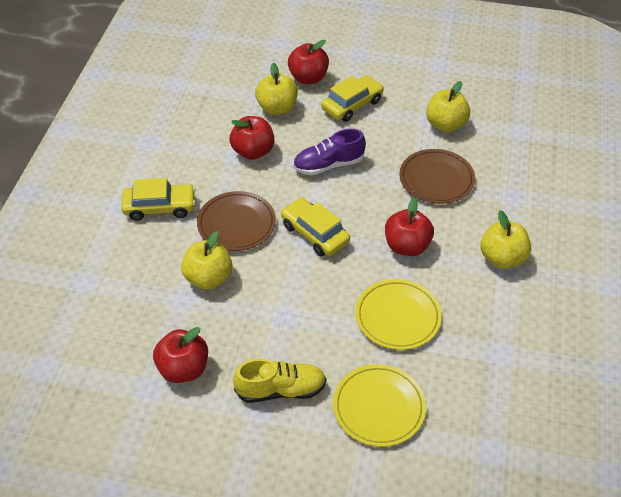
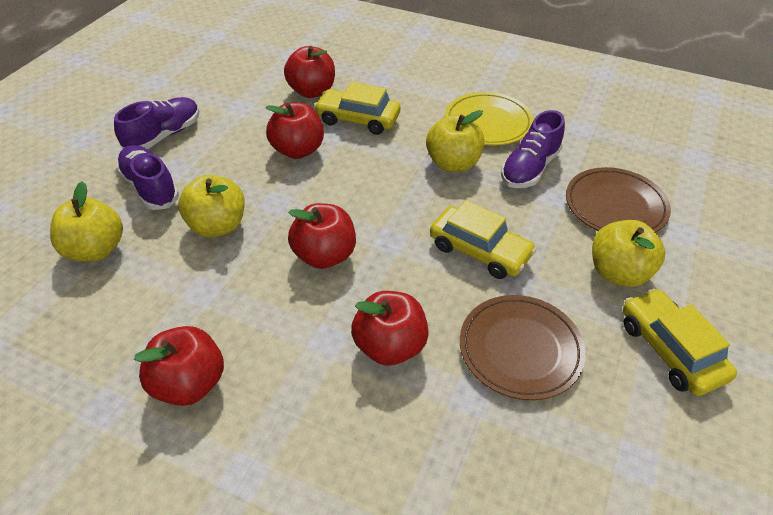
purple shoe: 1 -> 3
red apple: 4 -> 5
yellow plate: 2 -> 1
yellow shoe: 1 -> 0

